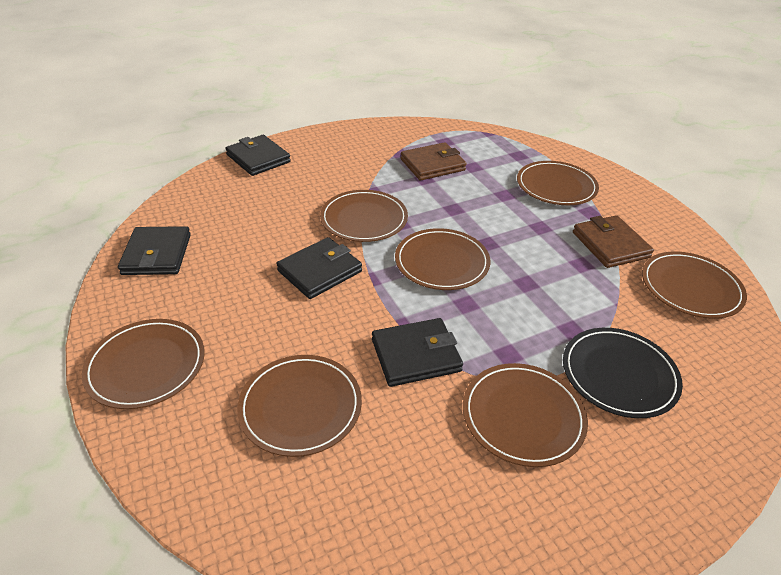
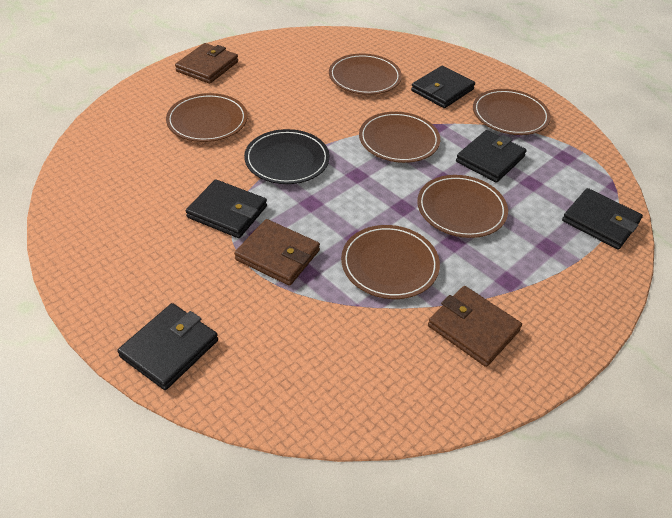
black wallet: 4 -> 5
brown plate: 7 -> 6
brown wallet: 2 -> 3

